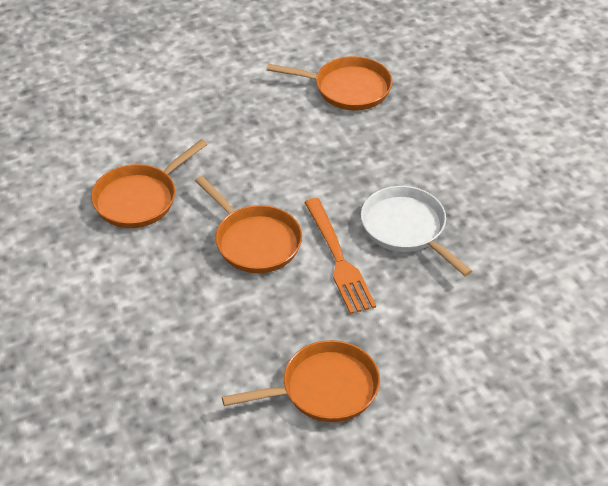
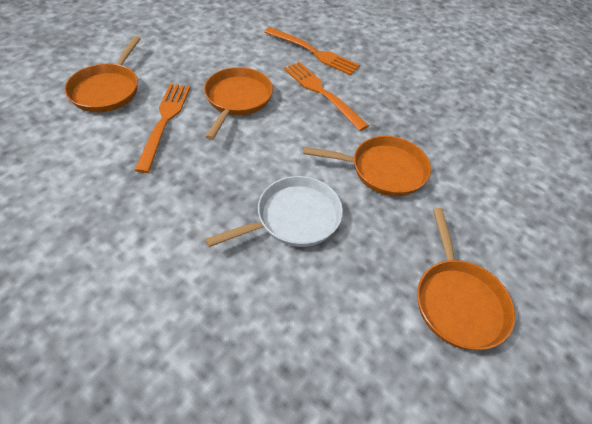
orange fork: 1 -> 3

